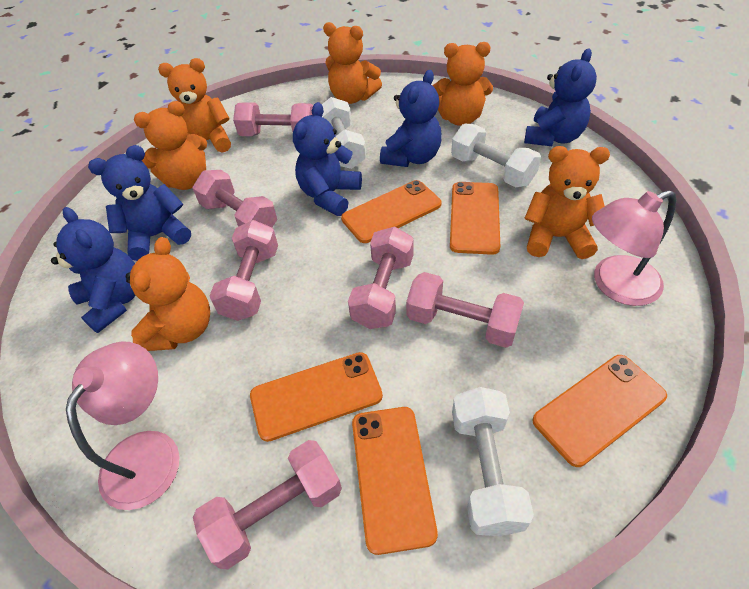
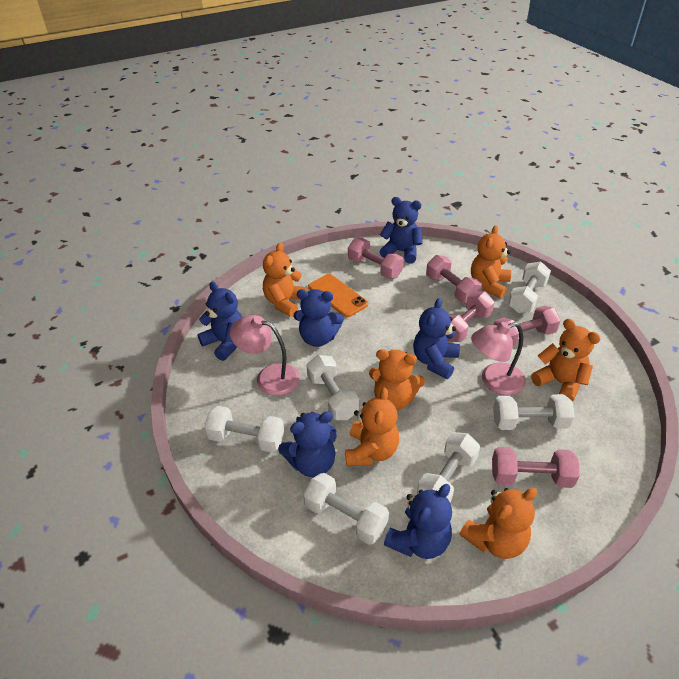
blue teddy bear: 5 -> 6
orange phone: 5 -> 1
pink dumbbell: 6 -> 5
white dumbbell: 3 -> 6

